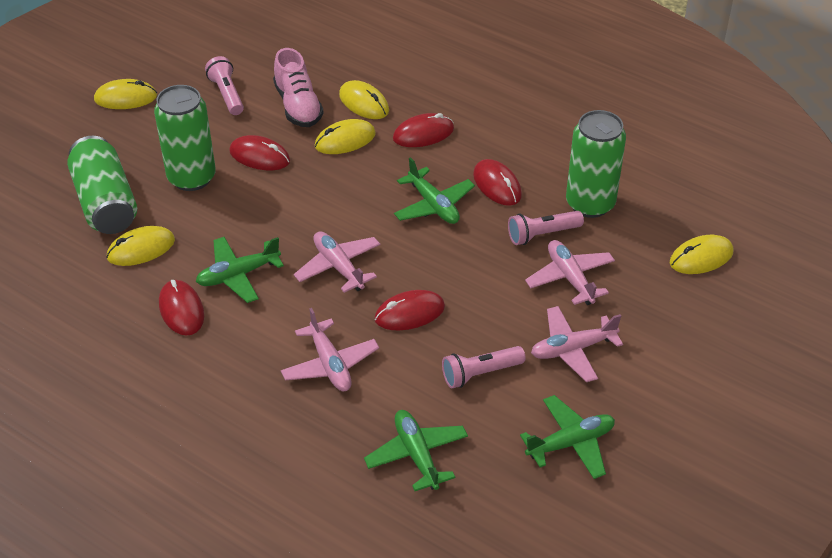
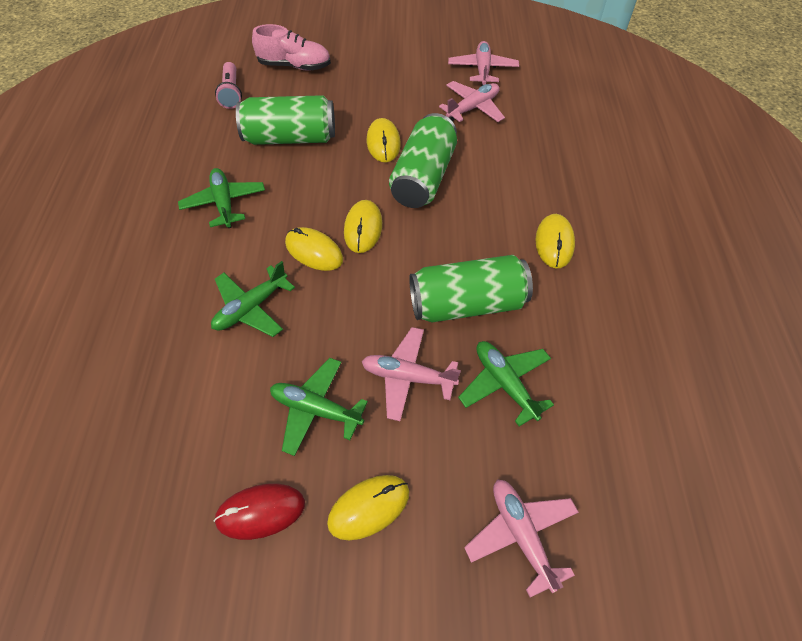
pink flashlight: 3 -> 1
red mouse: 5 -> 1

